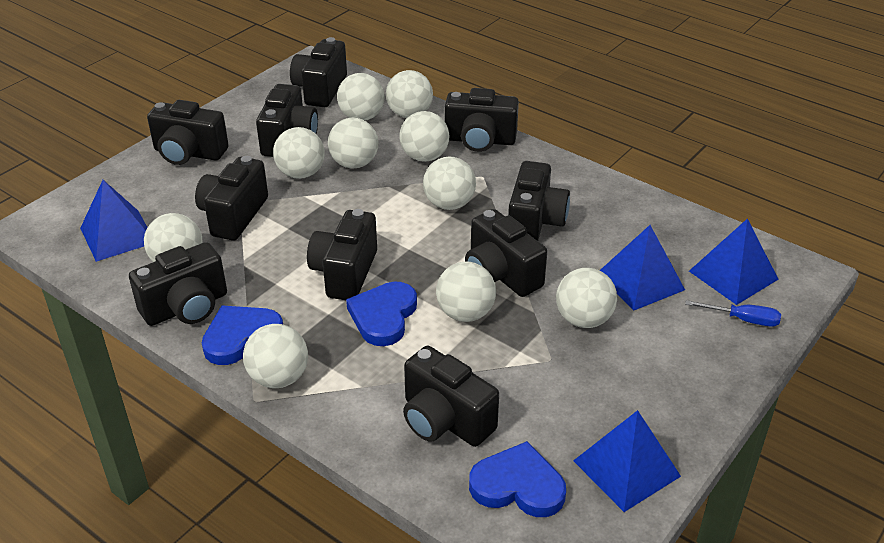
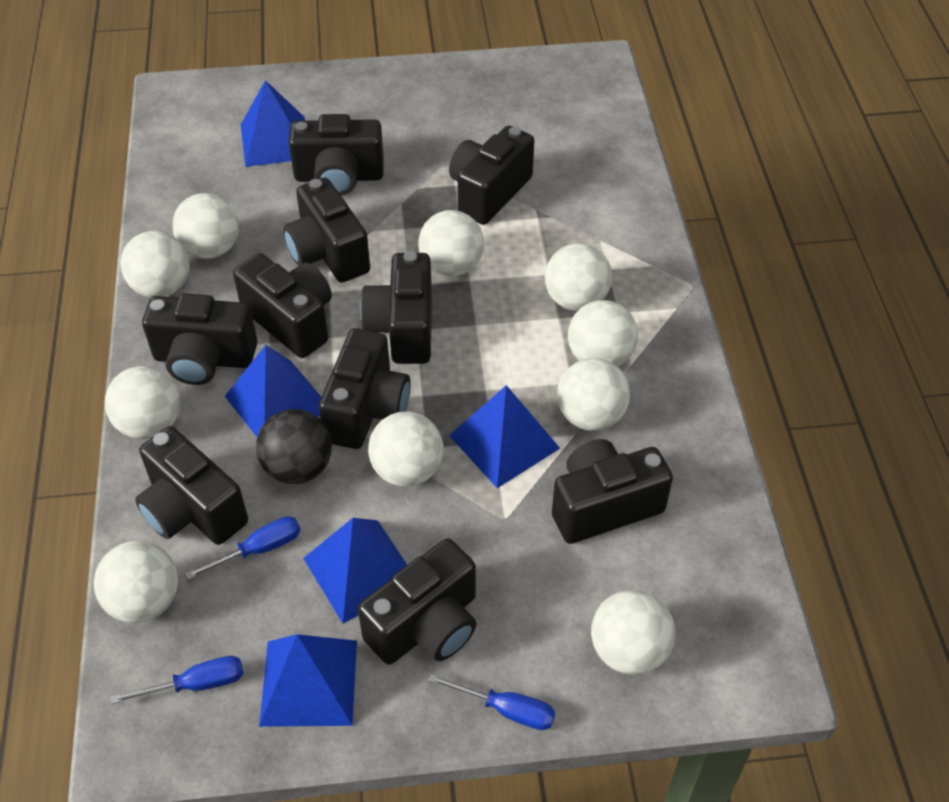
black ball: 0 -> 1
blue heart: 3 -> 0
blue pyramid: 4 -> 5
blue screwdriver: 1 -> 3

